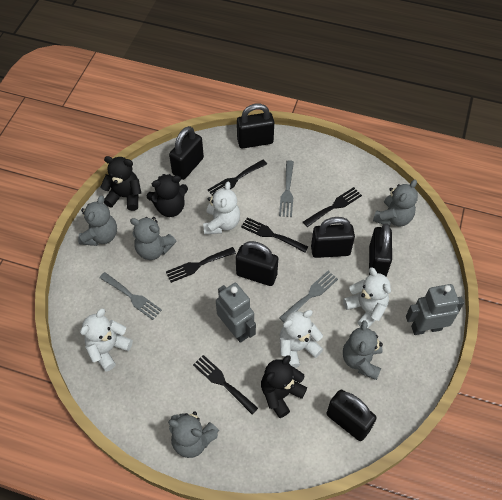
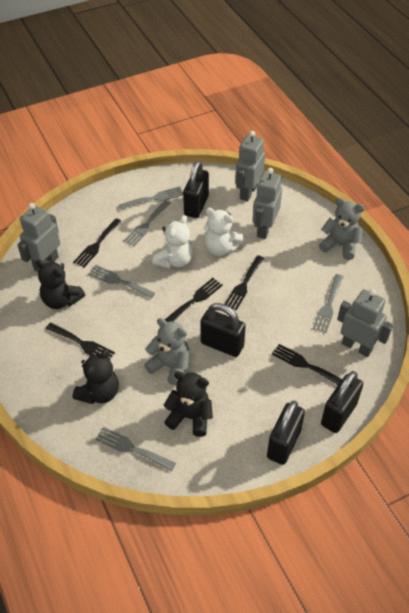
black padlock: 6 -> 4
grey fork: 3 -> 5
grey robot: 2 -> 4
grey teddy bear: 5 -> 2
white teddy bear: 4 -> 2

